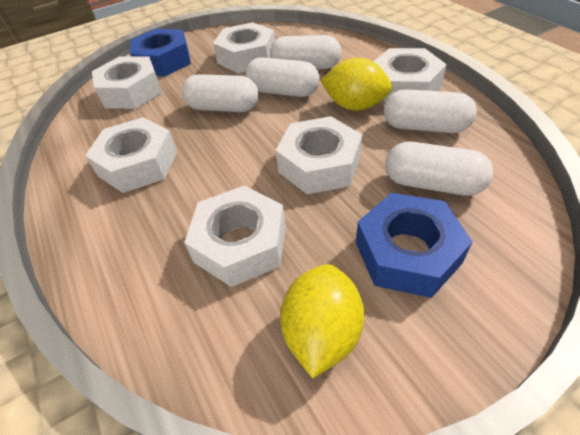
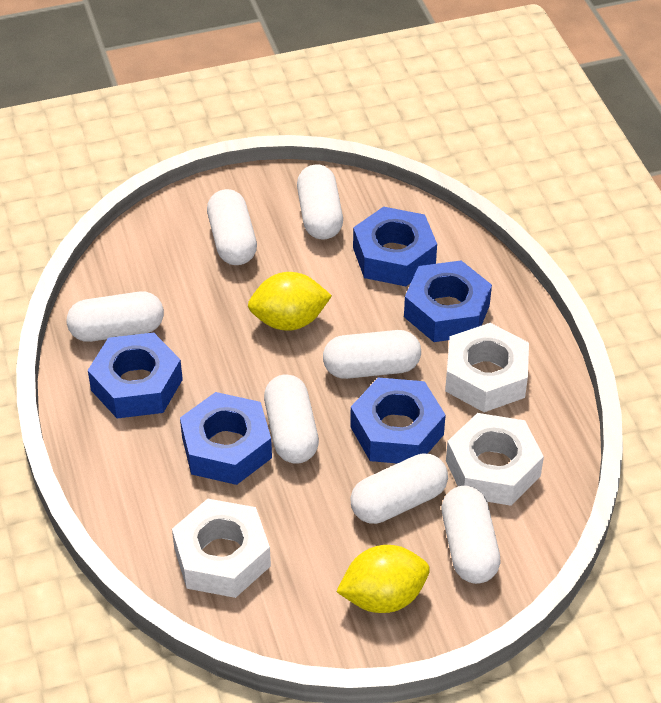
blue nut: 2 -> 5
white capsule: 5 -> 7
white nut: 6 -> 3

